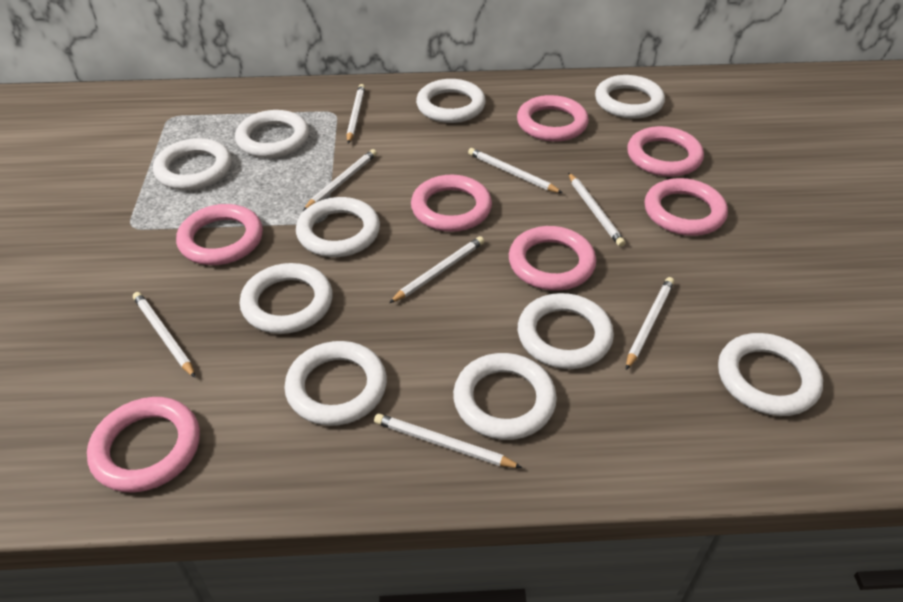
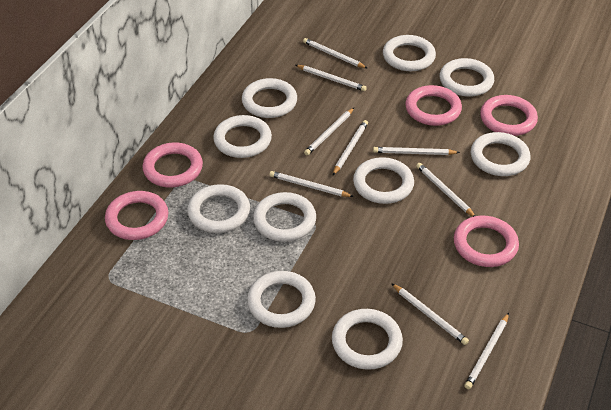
pink ring: 7 -> 5
white pencil: 8 -> 9

